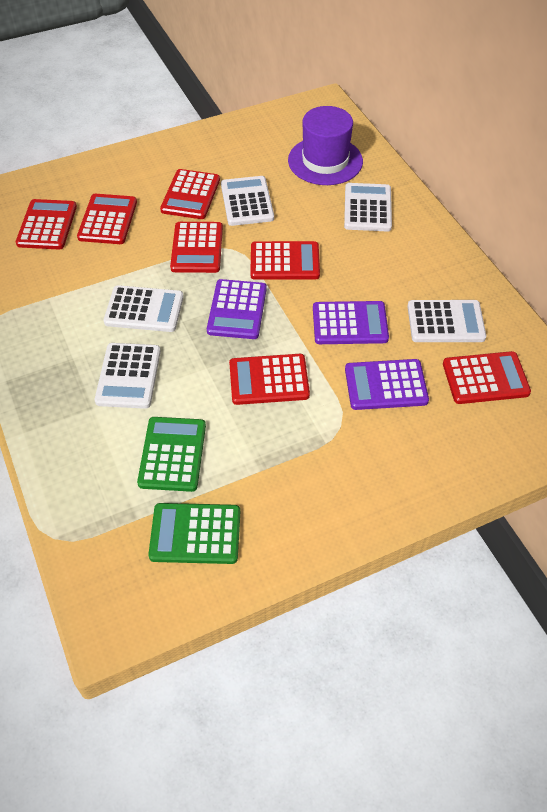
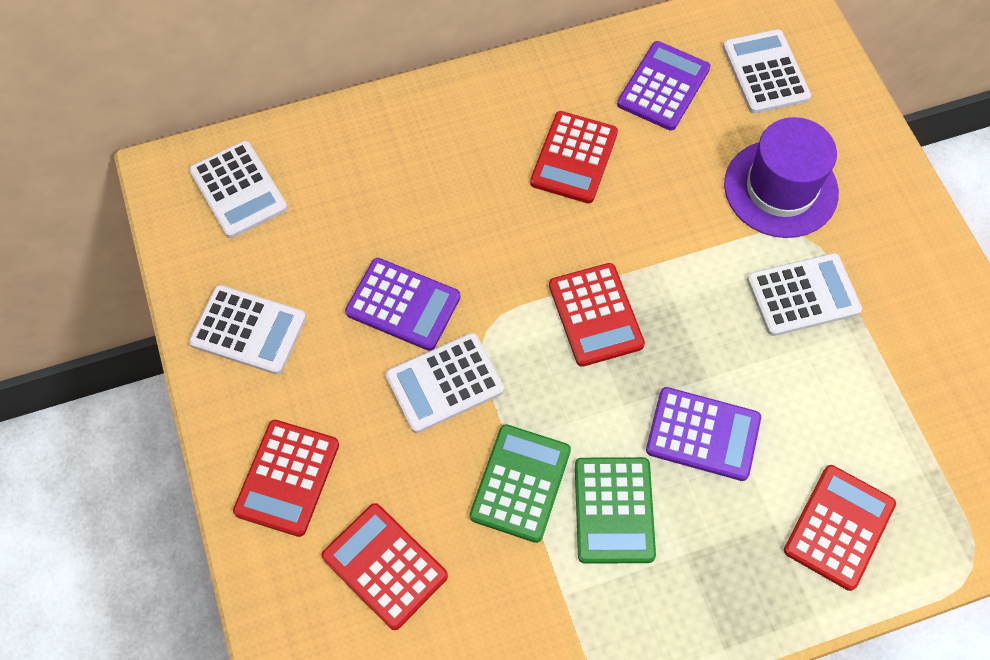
red calculator: 7 -> 5

